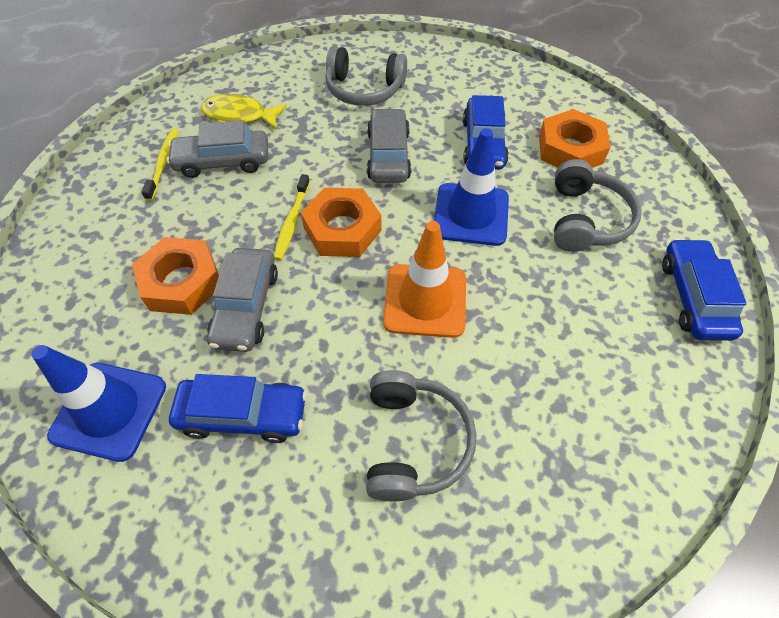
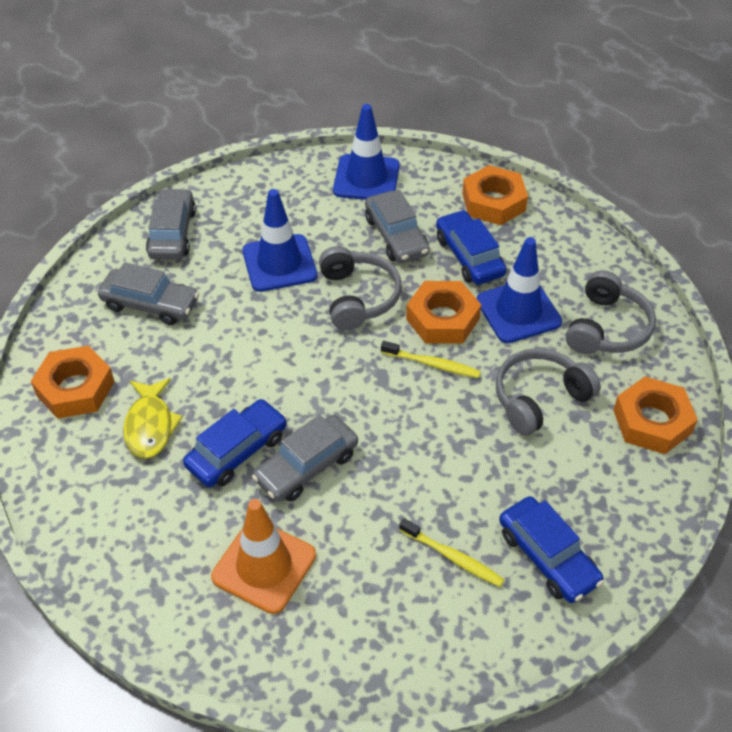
blue traffic cone: 2 -> 3
grey car: 3 -> 4
orange nut: 3 -> 4

